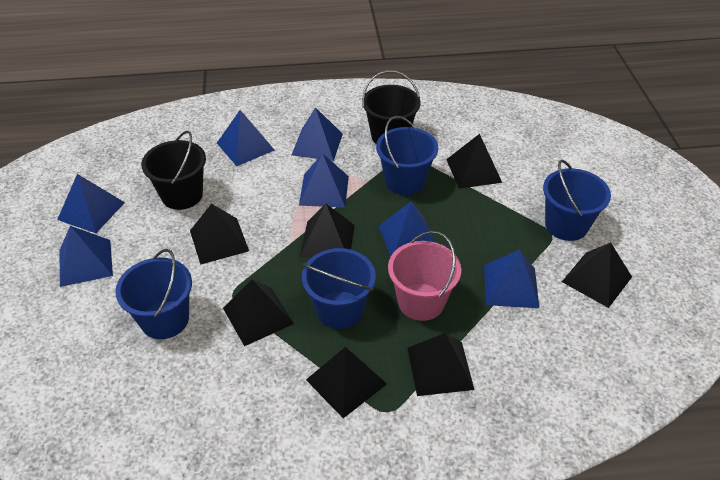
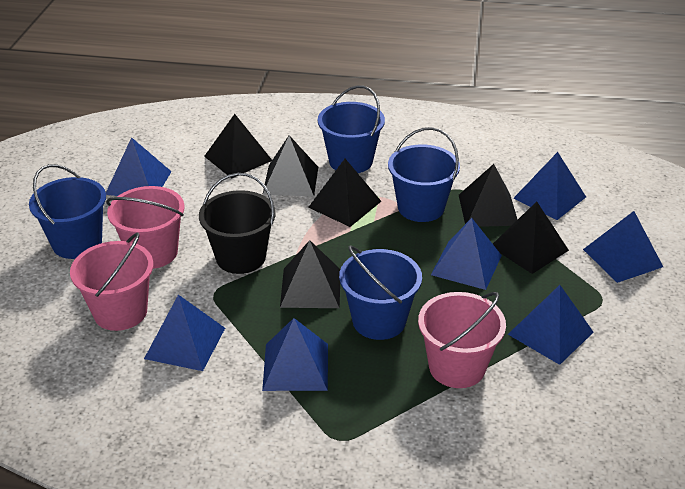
black bucket: 2 -> 1
black pyramid: 7 -> 6
pink bucket: 1 -> 3

